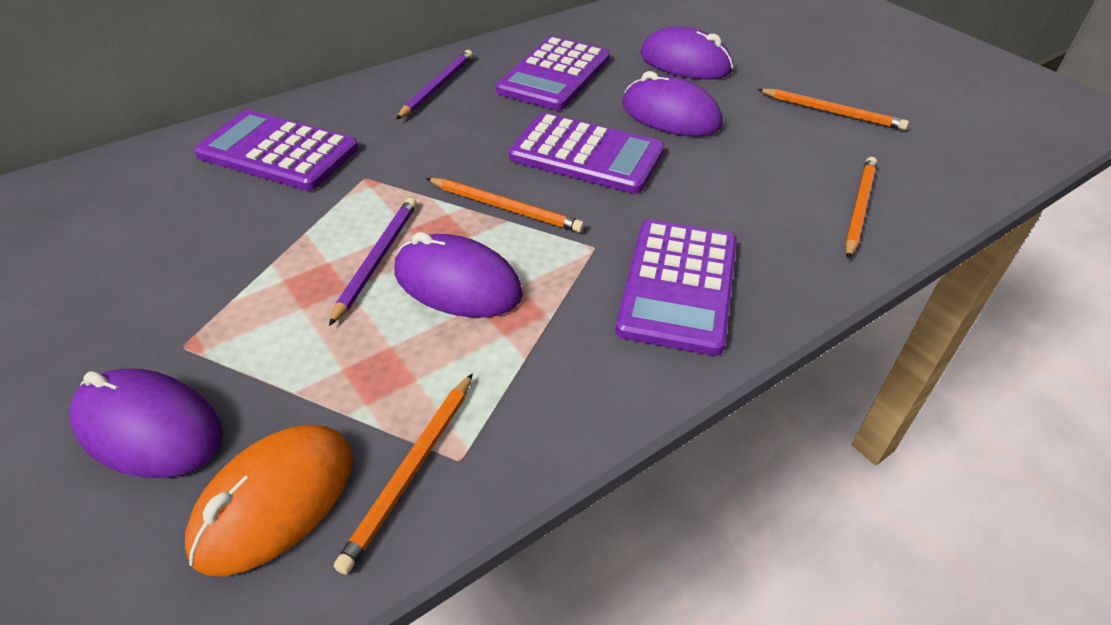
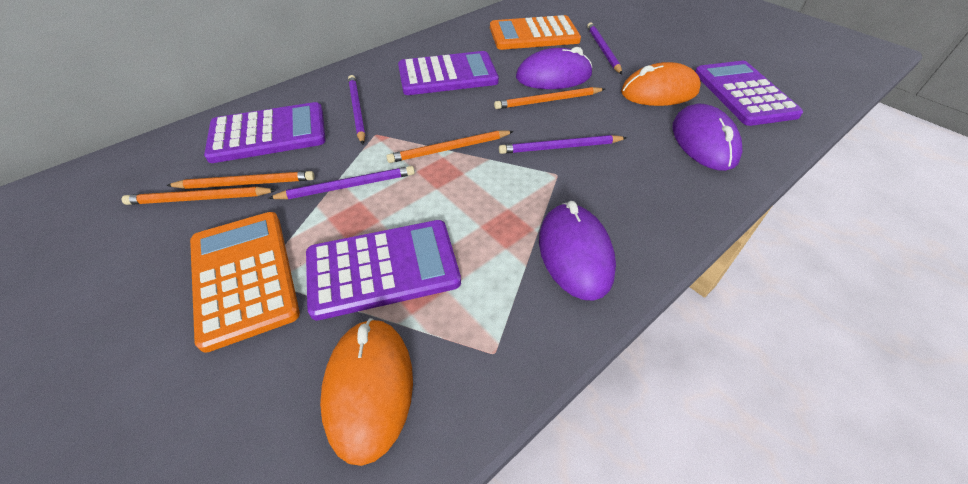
orange calculator: 0 -> 2
orange mouse: 1 -> 2
purple mouse: 4 -> 3
purple pencil: 2 -> 4

